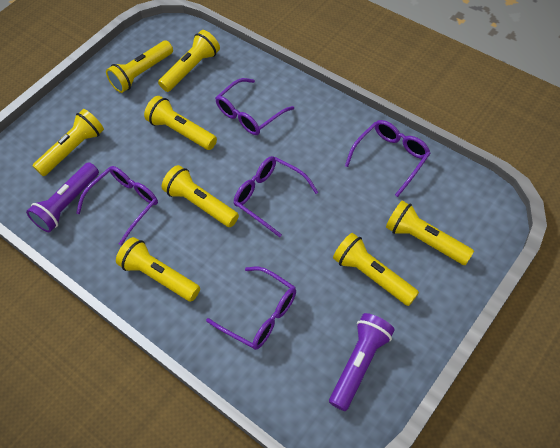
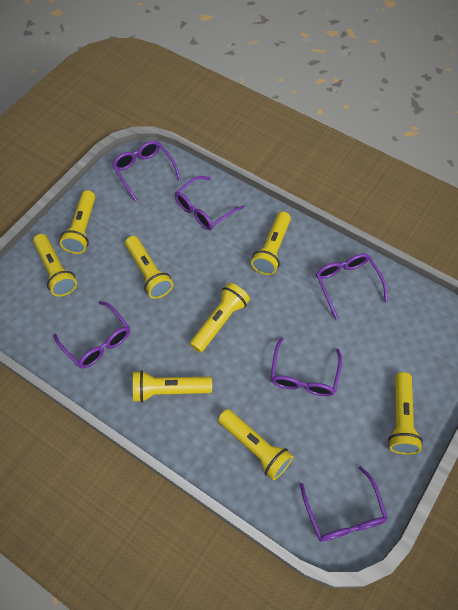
purple flashlight: 2 -> 0
purple glasses: 5 -> 6

